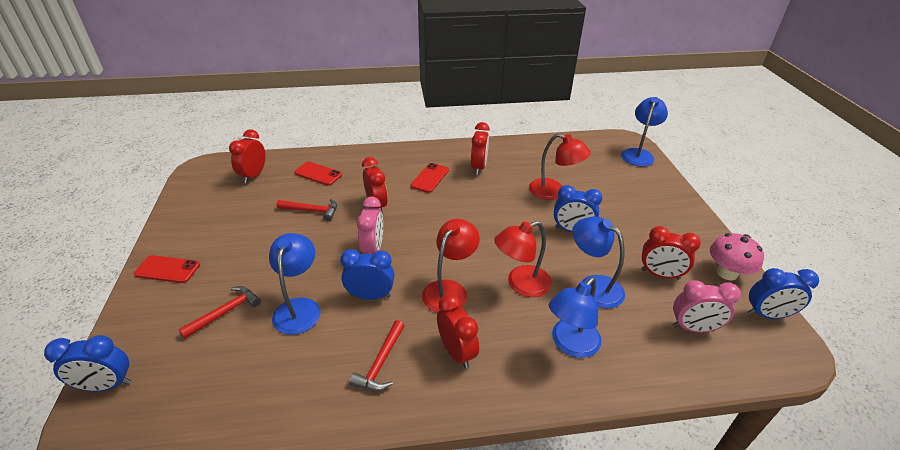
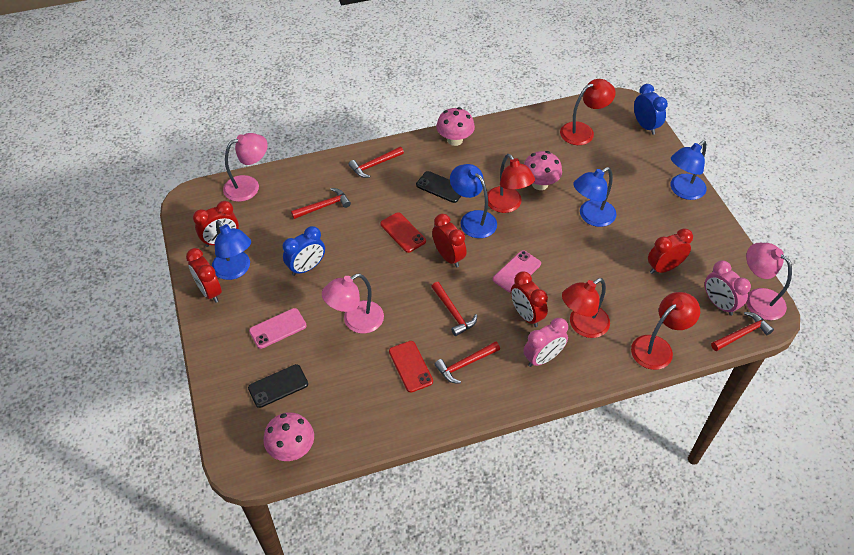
black phone: 0 -> 2
blue clock: 4 -> 2
pink lamp: 0 -> 3
pink mushroom: 1 -> 3
pink phone: 0 -> 2
red hammer: 3 -> 5
red lamp: 3 -> 4
red phone: 3 -> 2

